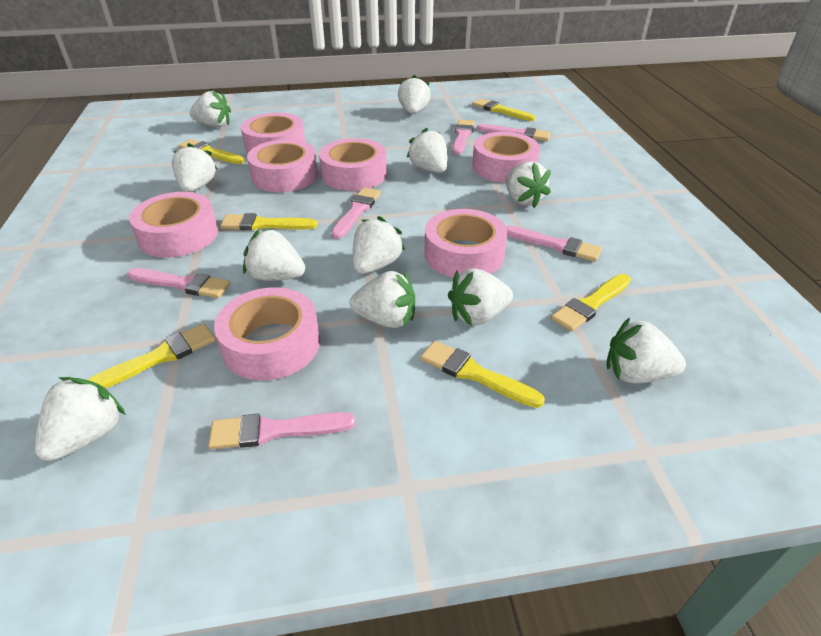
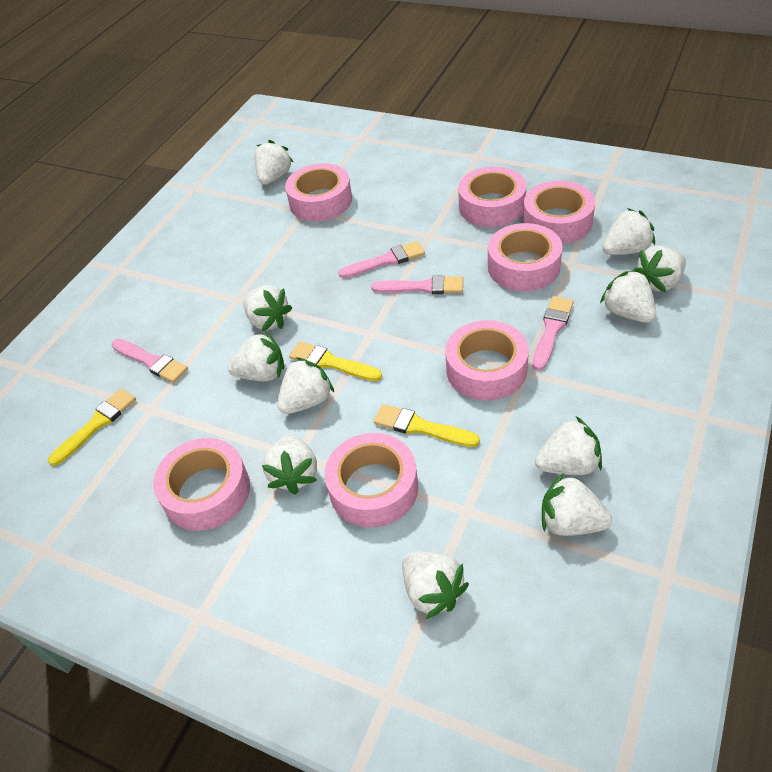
pink brush: 6 -> 4
yellow brush: 6 -> 3

